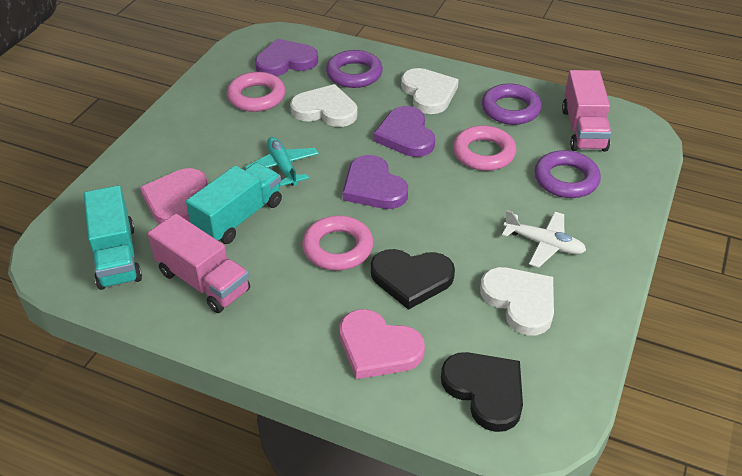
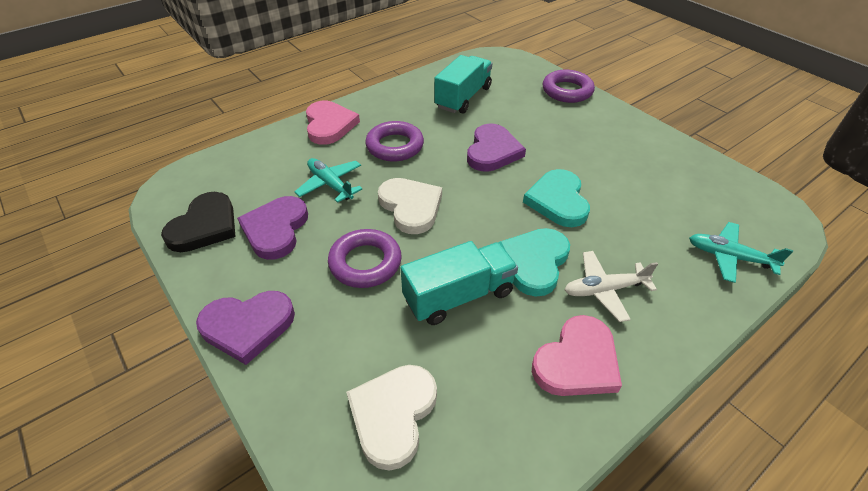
black heart: 2 -> 1
pink ring: 3 -> 0
pink truck: 2 -> 0
turquoise heart: 0 -> 2
turquoise plane: 1 -> 2
white heart: 3 -> 2

